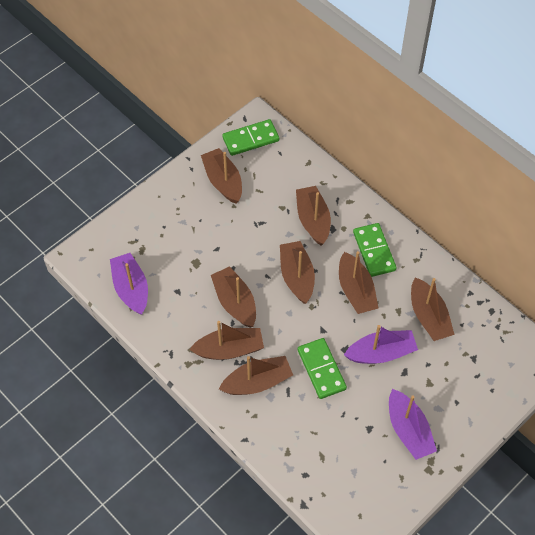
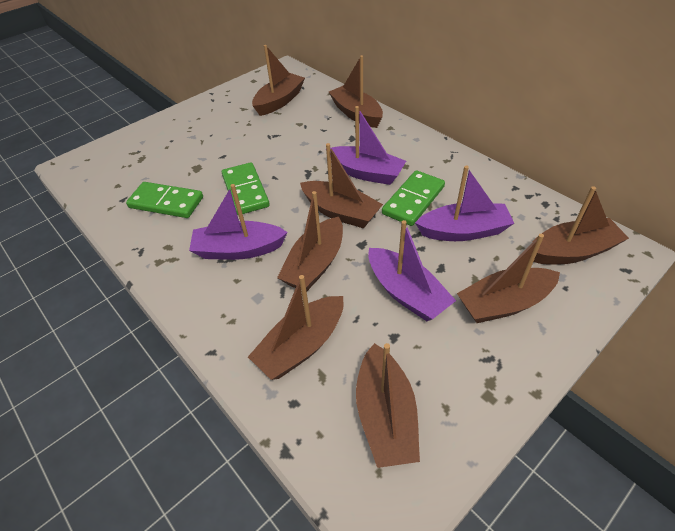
purple boat: 3 -> 4

